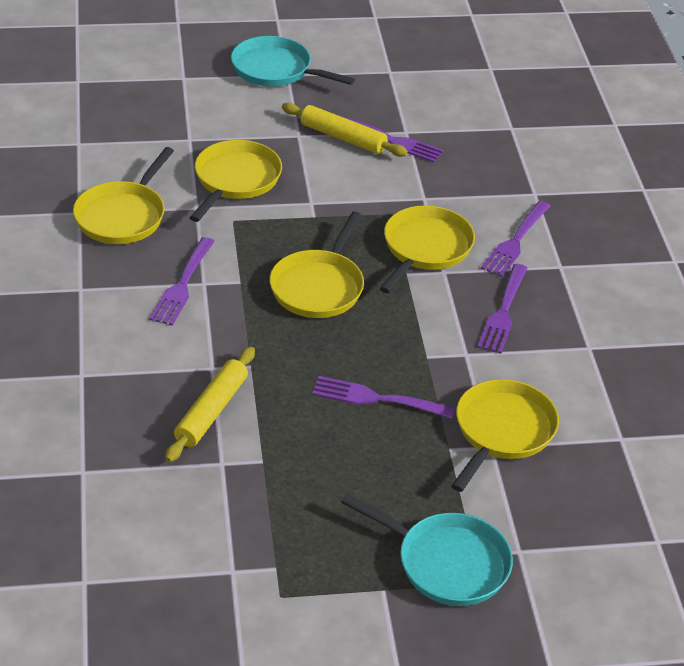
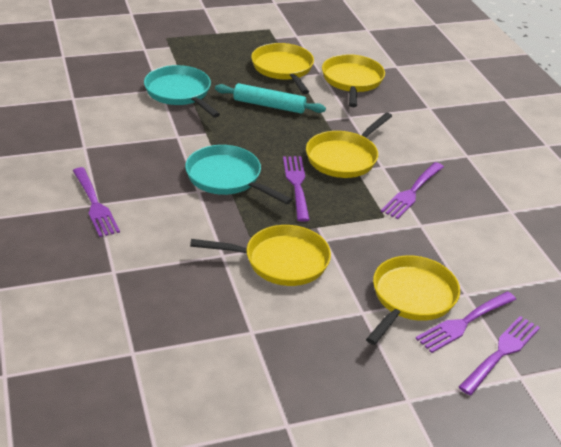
turquoise rolling pin: 0 -> 1
yellow rolling pin: 2 -> 0

